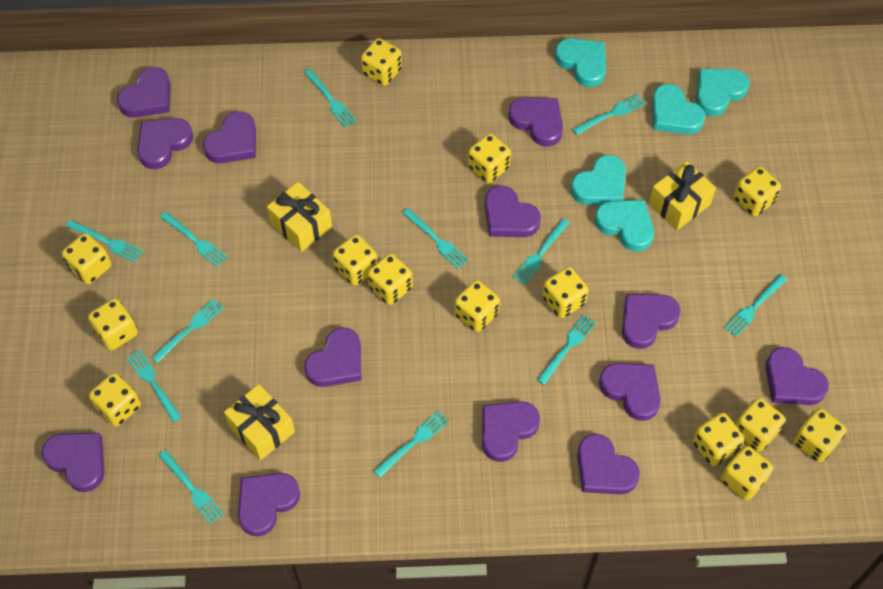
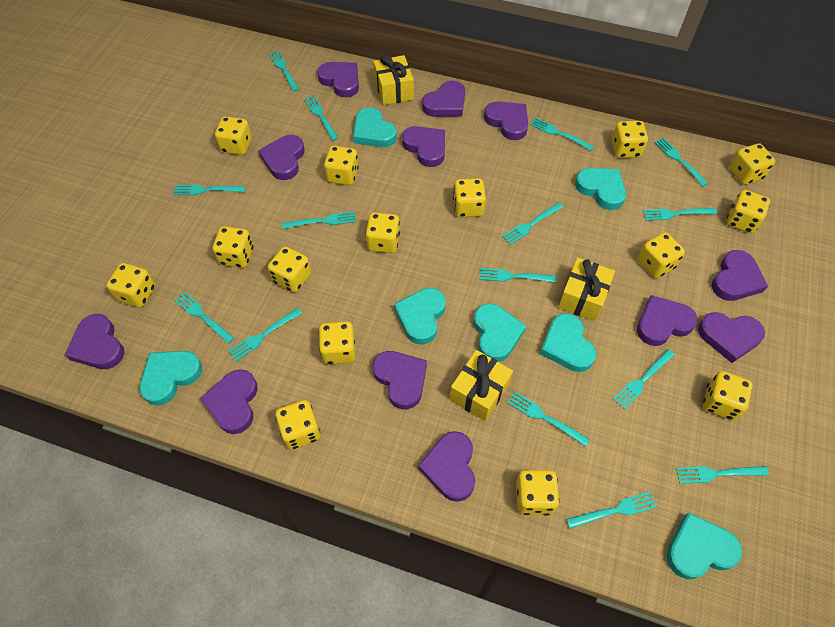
purple heart: 13 -> 12
turquoise fork: 12 -> 15
turquoise heart: 5 -> 7
yellow dice: 14 -> 15

